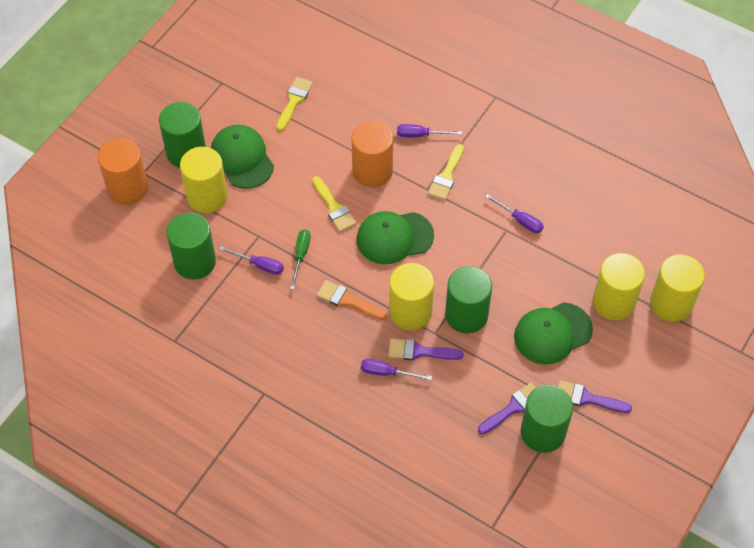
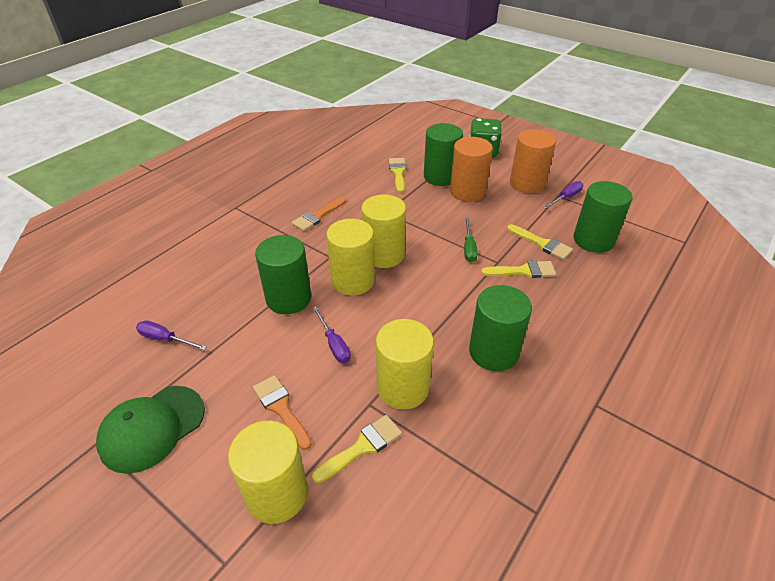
green cap: 3 -> 1
green dice: 0 -> 1
orange brush: 1 -> 2
purple brush: 3 -> 0
purple screwdriver: 4 -> 3
yellow brush: 3 -> 4

